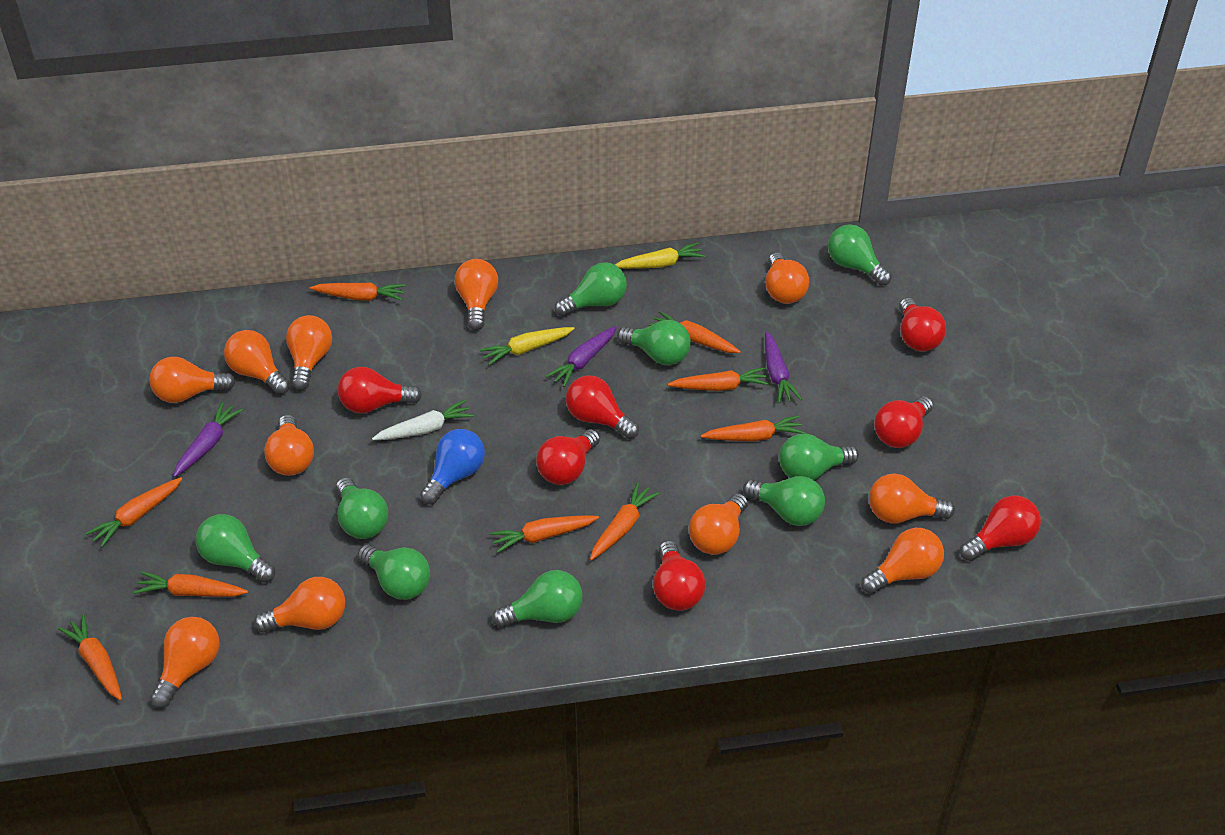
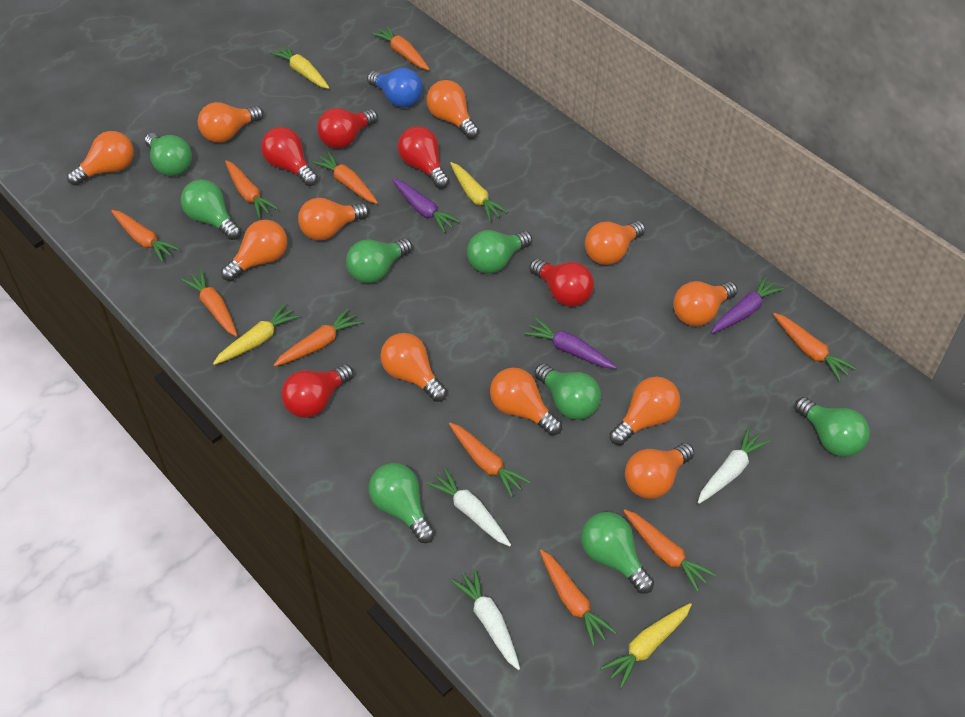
green light bulb: 9 -> 8
orange carrot: 9 -> 10
red light bulb: 7 -> 5
white carrot: 1 -> 3
yellow carrot: 2 -> 4

